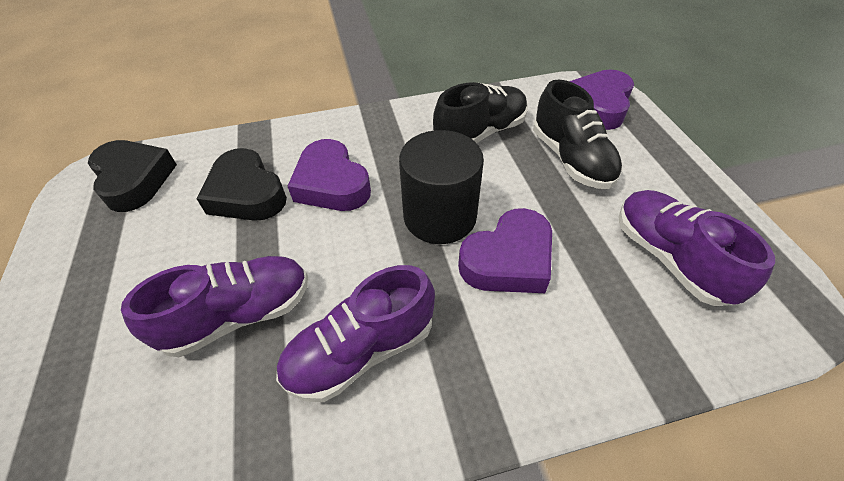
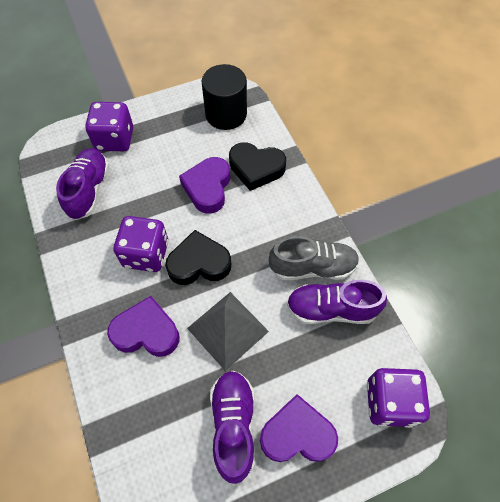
black shoe: 2 -> 0
grey pyramid: 0 -> 1
grey shoe: 0 -> 1
purple dice: 0 -> 3

